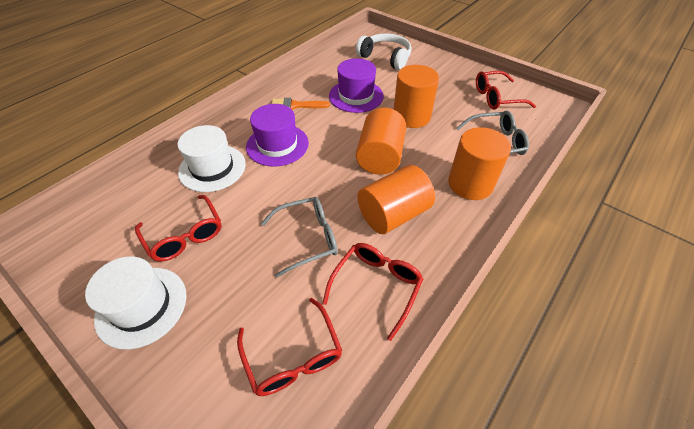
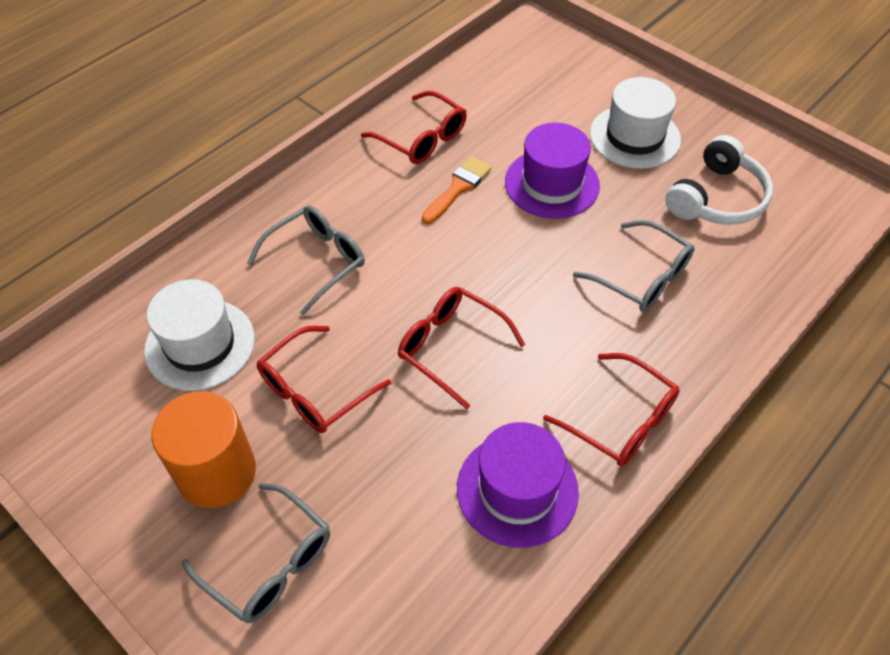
grey glasses: 2 -> 3
orange cylinder: 4 -> 1

